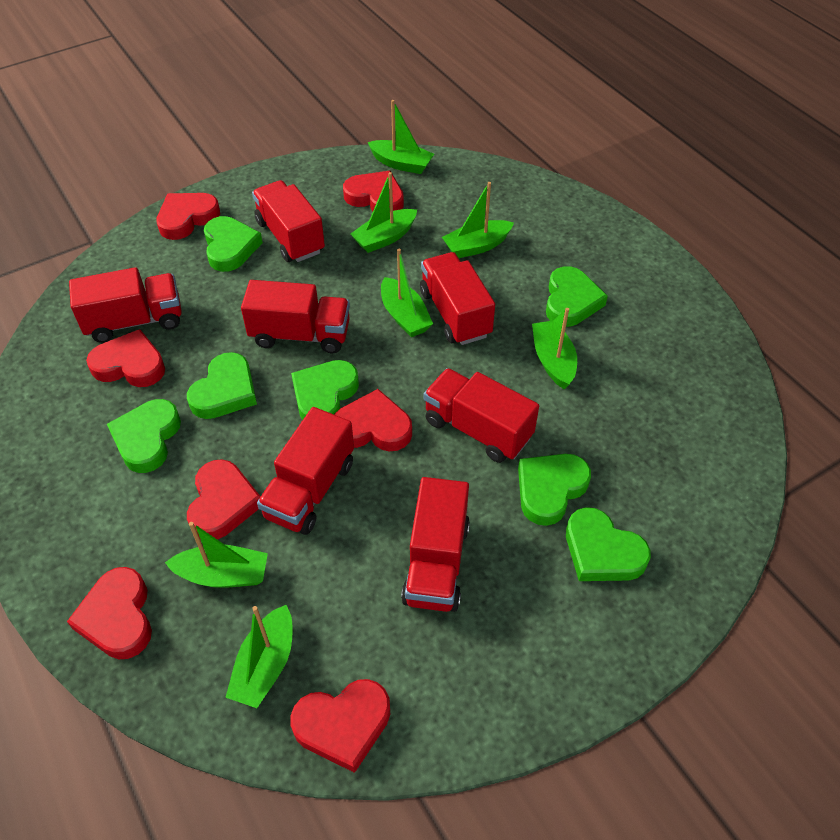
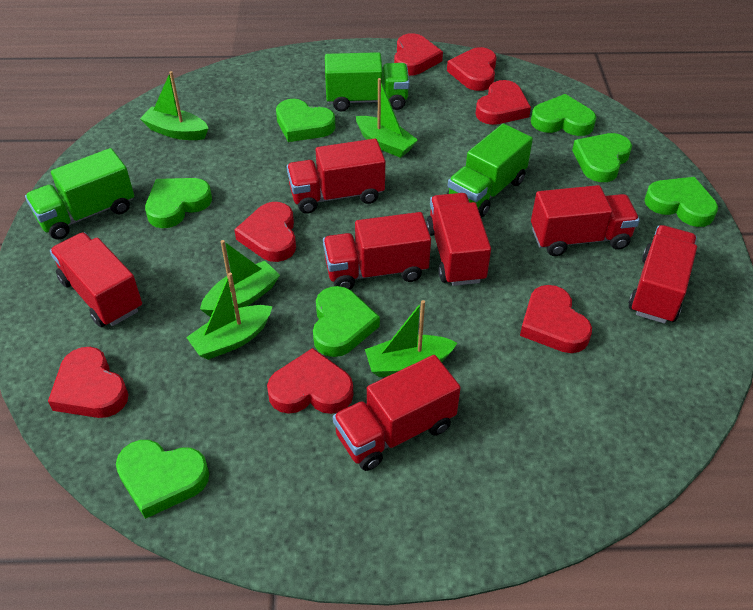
green boat: 7 -> 5
green truck: 0 -> 3

